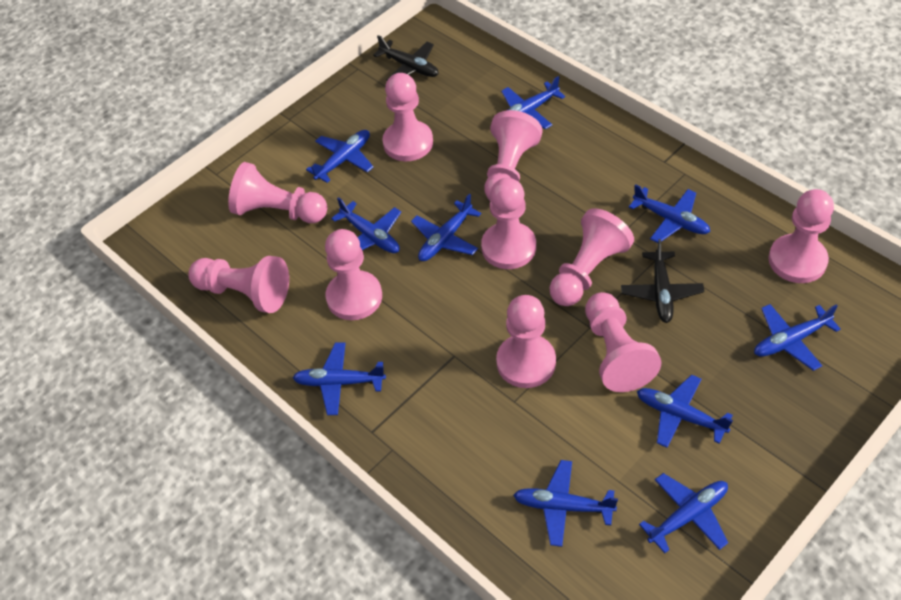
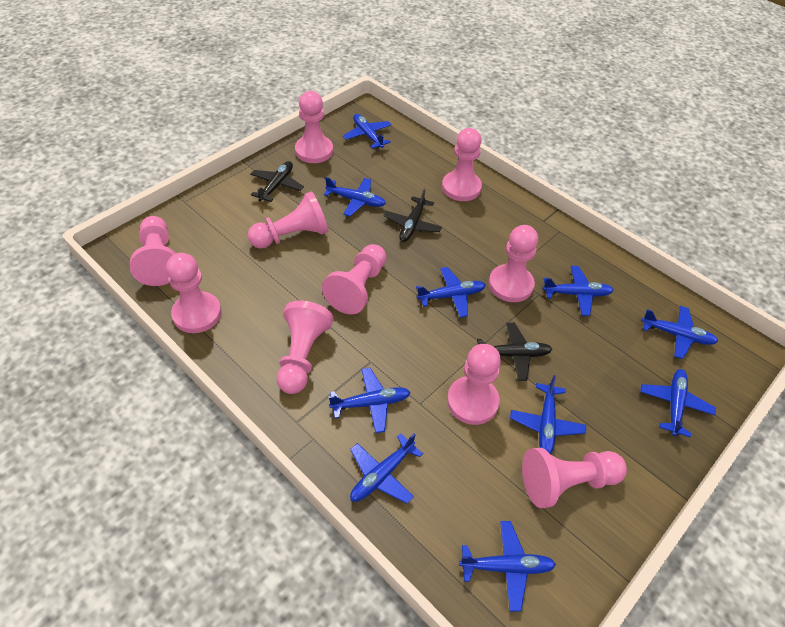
black plane: 2 -> 3

